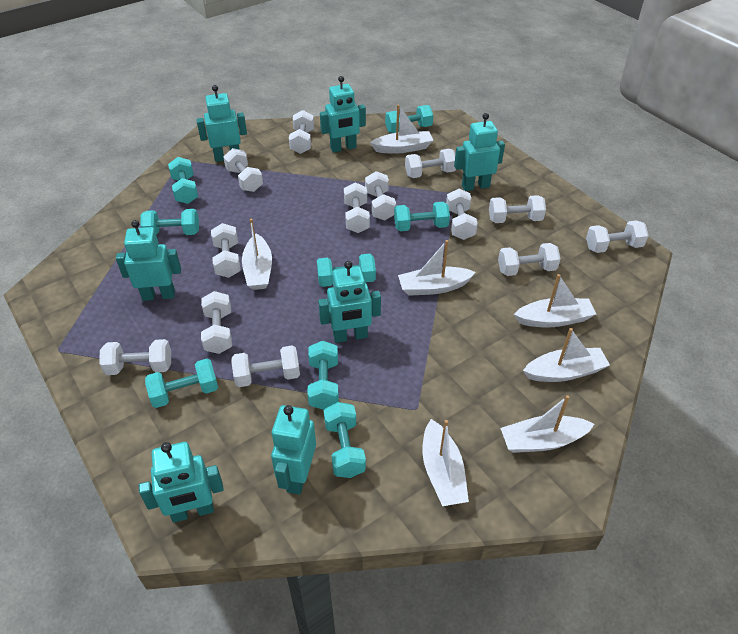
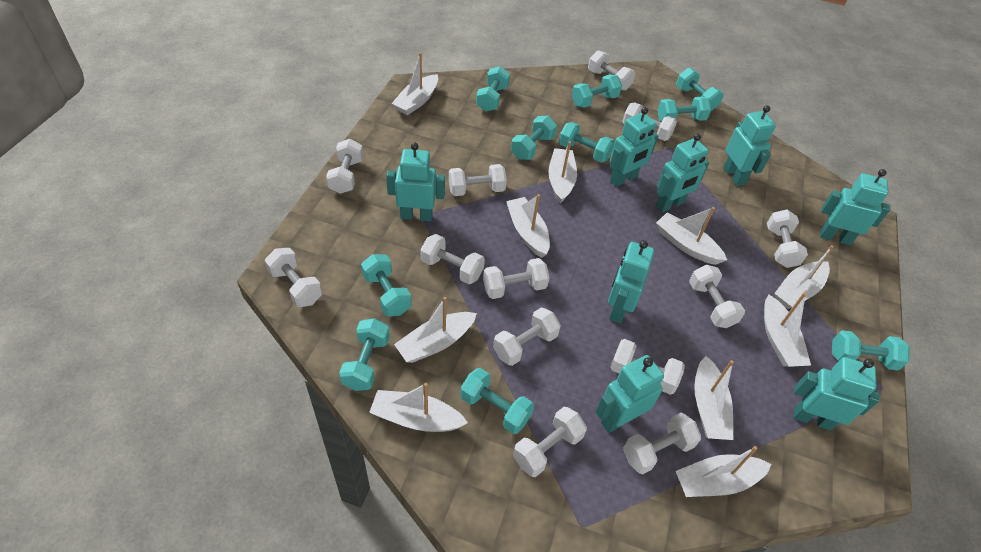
turquoise dumbbell: 8 -> 10
turquoise robot: 7 -> 8
white boat: 7 -> 10

